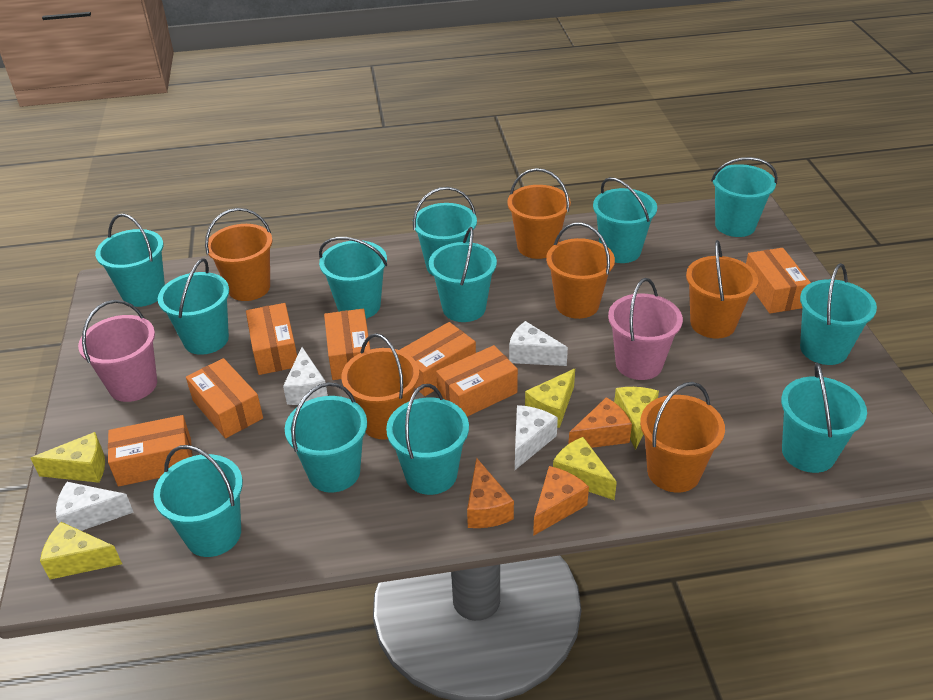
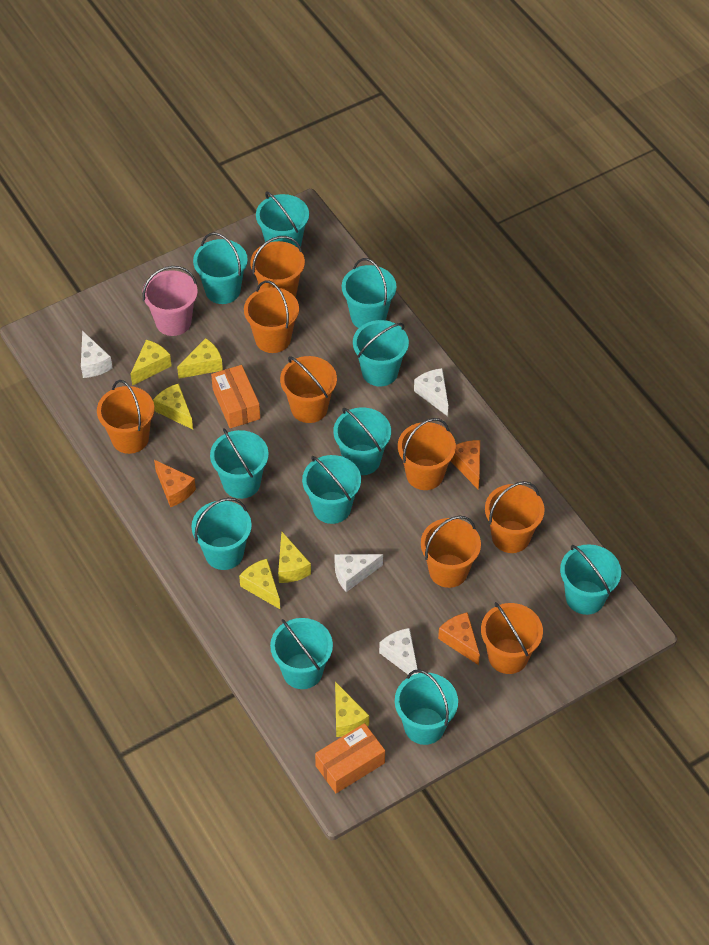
orange box: 7 -> 2
orange bucket: 6 -> 8
pink bucket: 2 -> 1
turquoise bucket: 12 -> 11
yellow cheese: 5 -> 6

